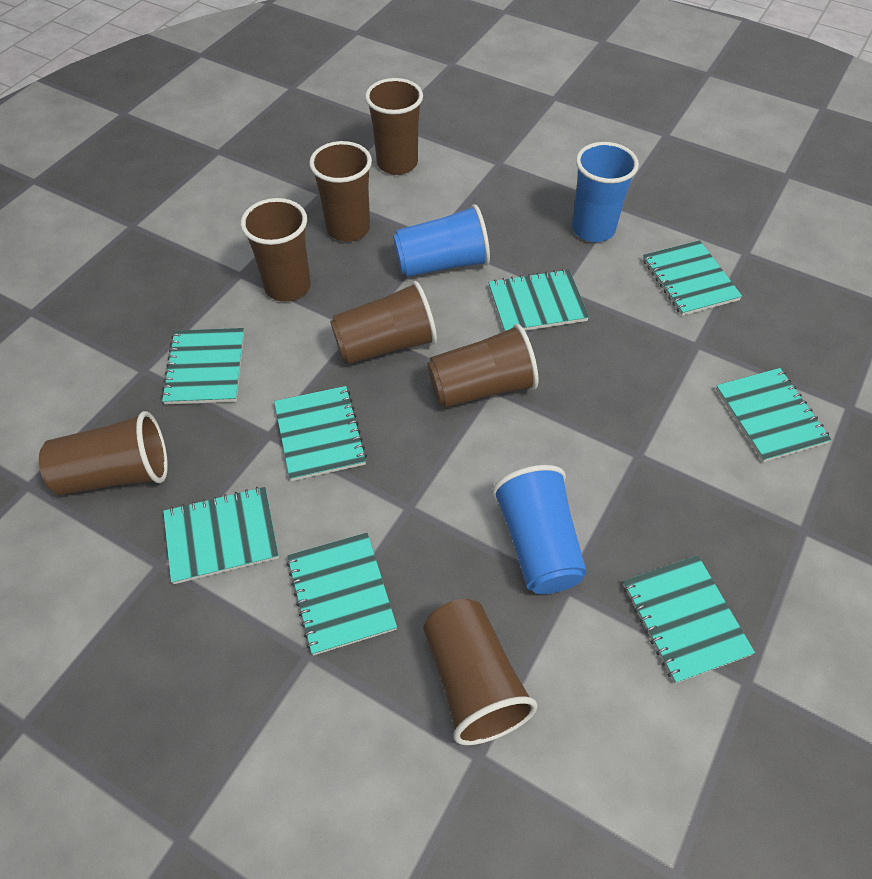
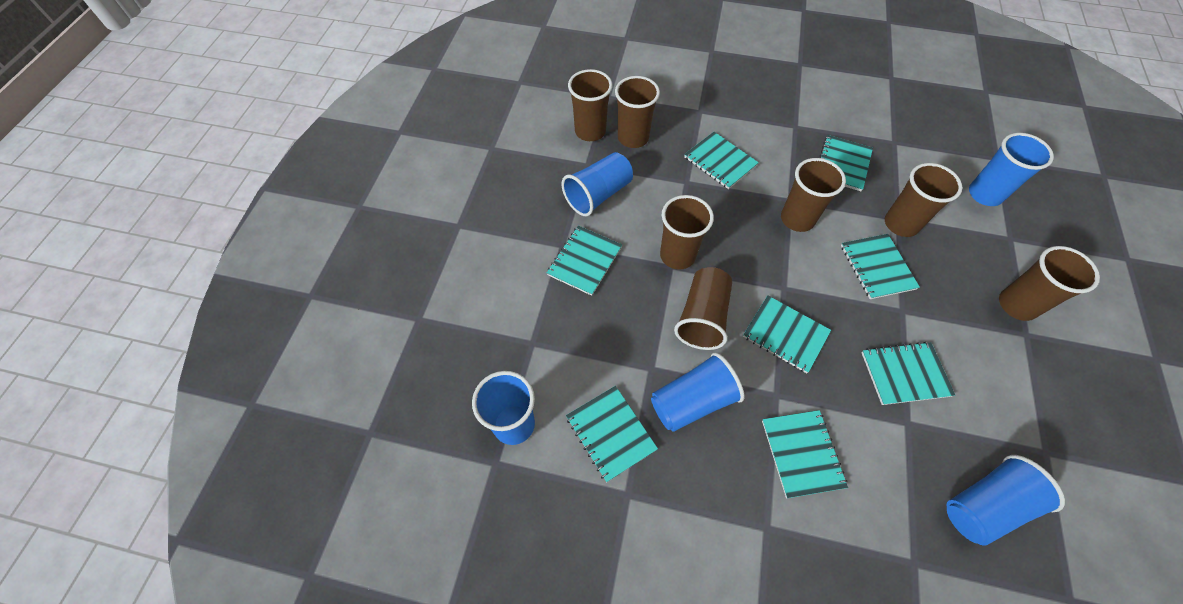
blue cup: 3 -> 5

